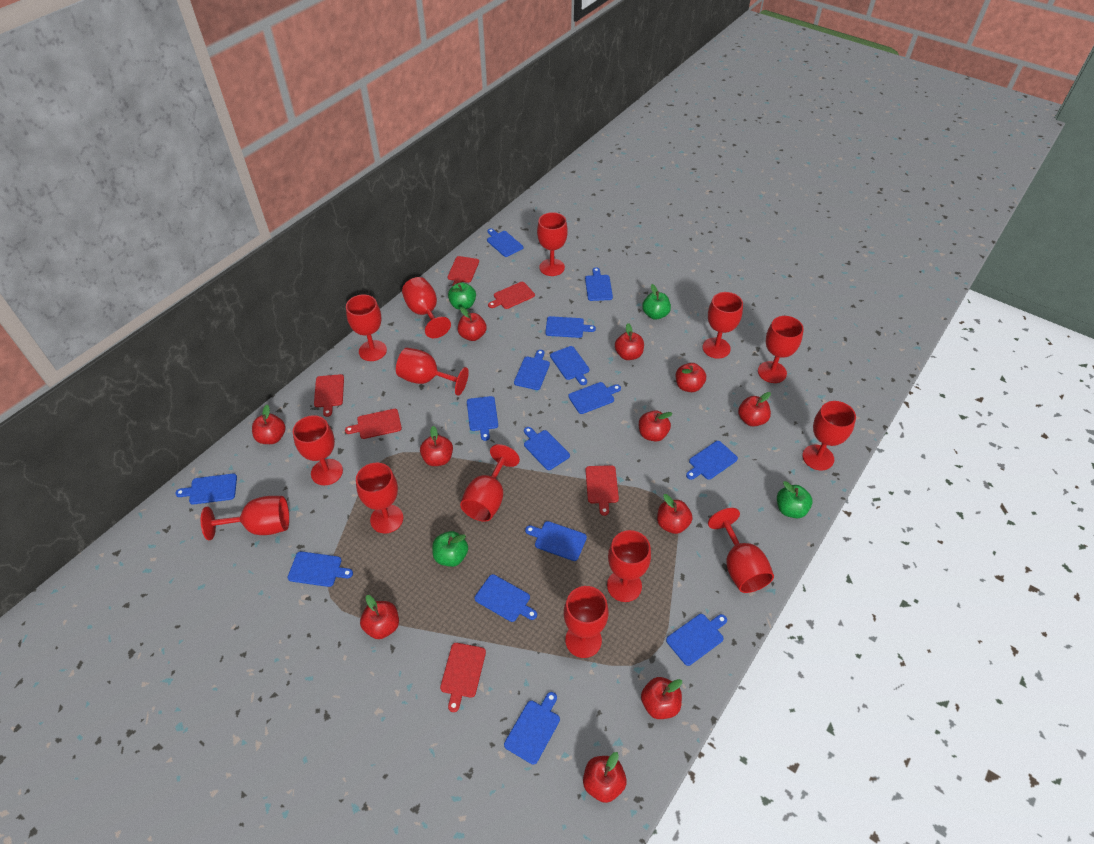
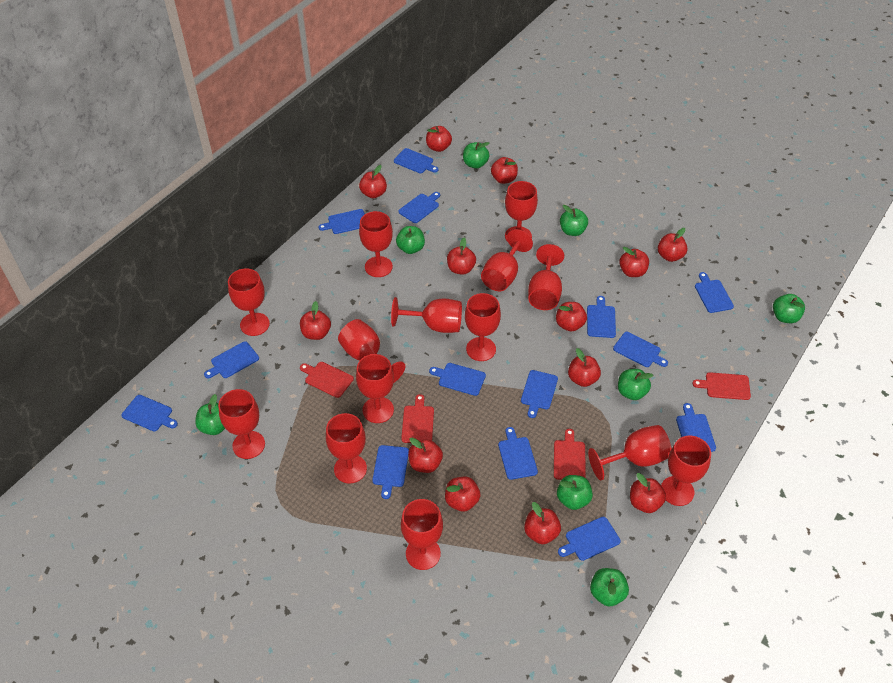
blue cutting board: 15 -> 14
green apple: 4 -> 8
red apple: 11 -> 13
red cutting board: 6 -> 4

